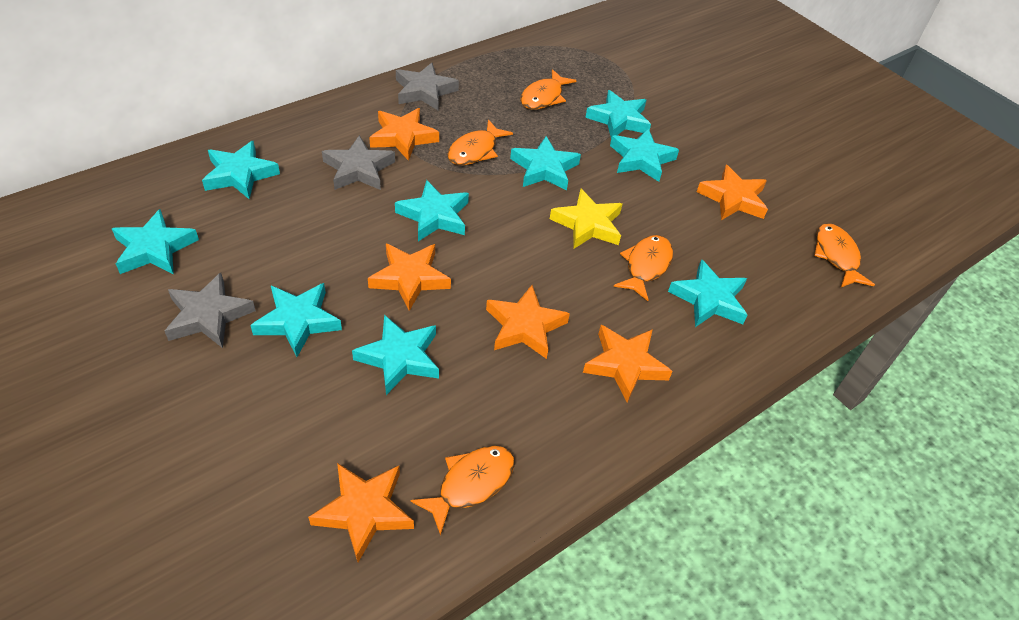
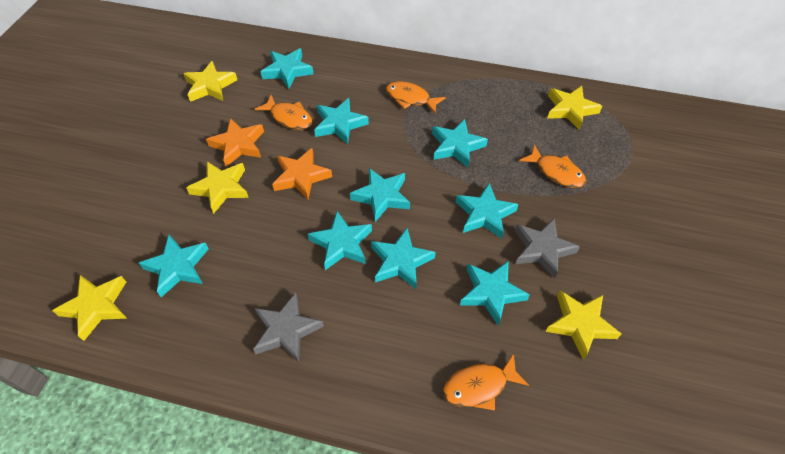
grey star: 3 -> 2
orange fish: 5 -> 4
orange star: 6 -> 2
yellow star: 1 -> 5

